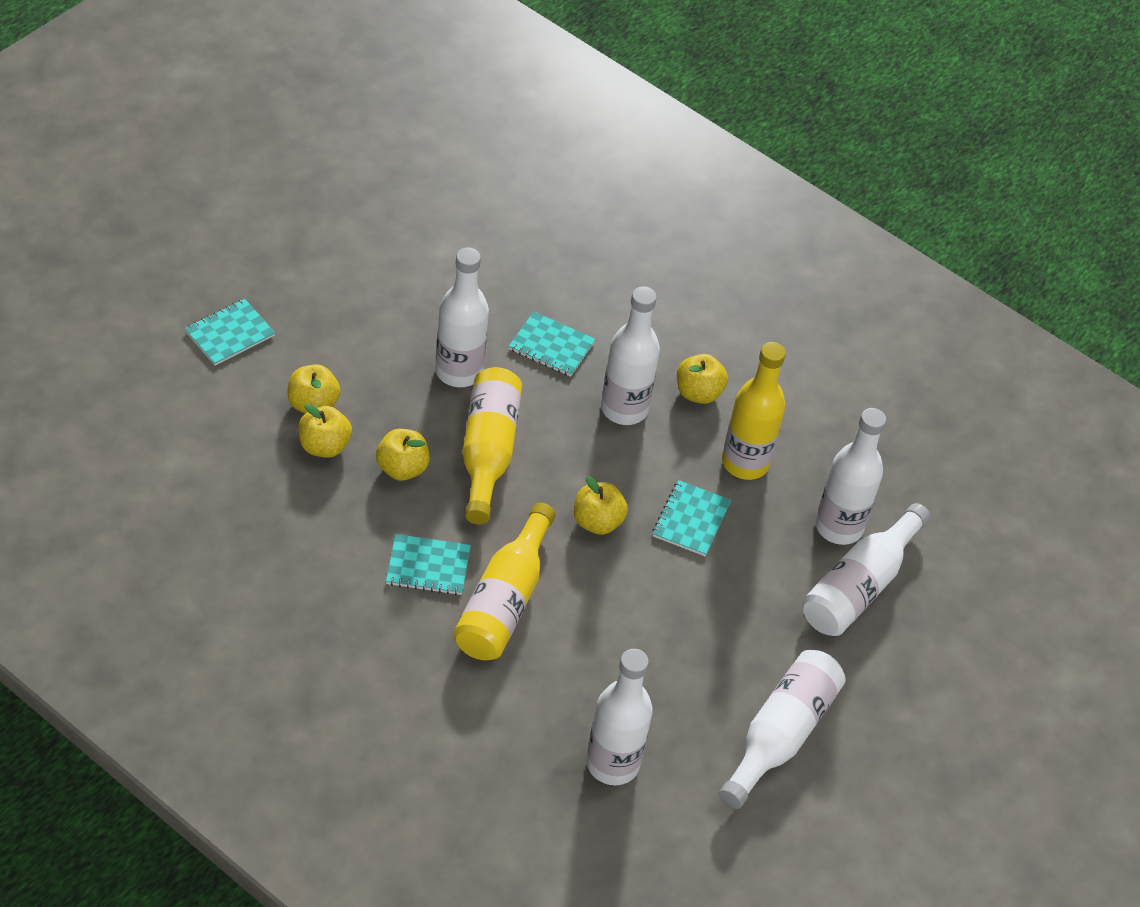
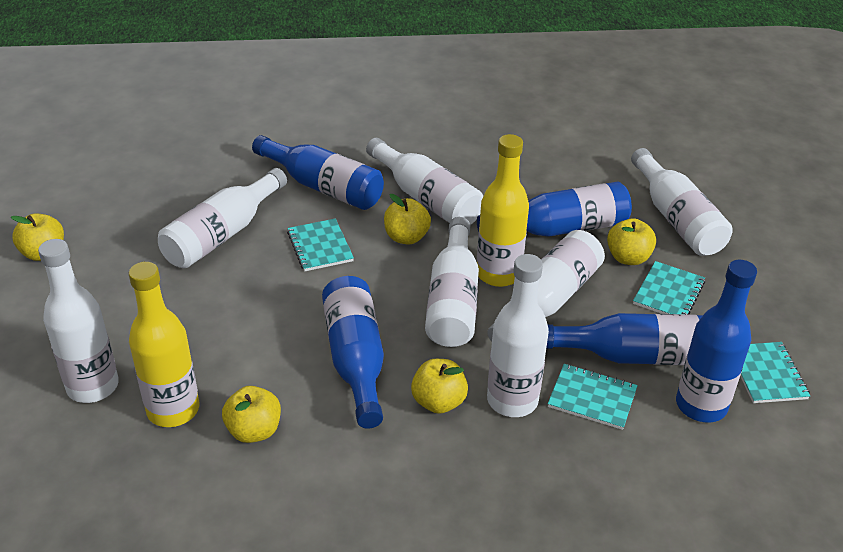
blue bottle: 0 -> 5
white bottle: 6 -> 7
yellow bottle: 3 -> 2

